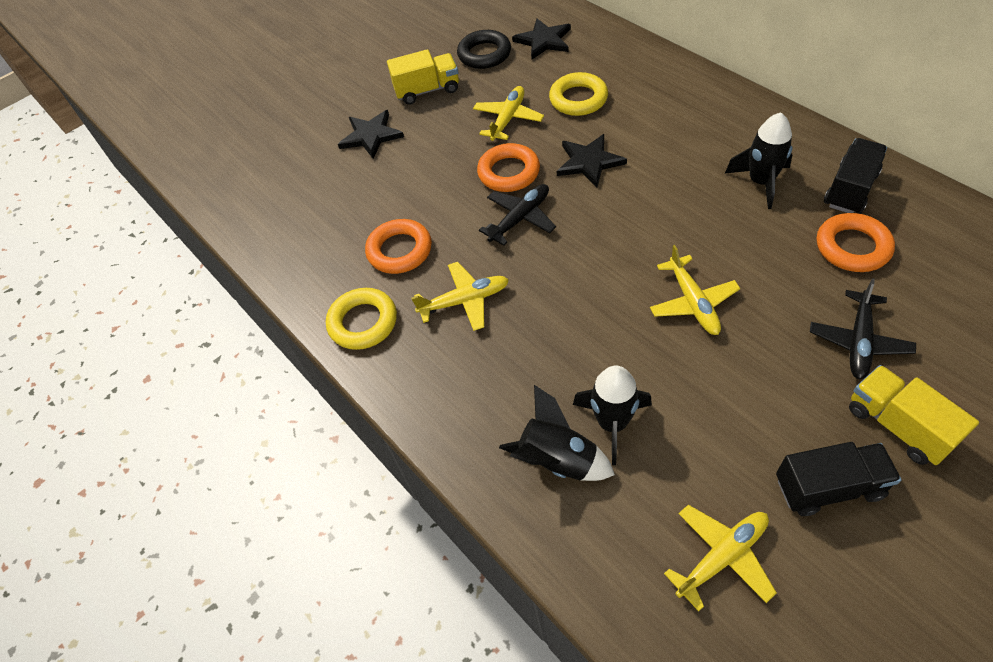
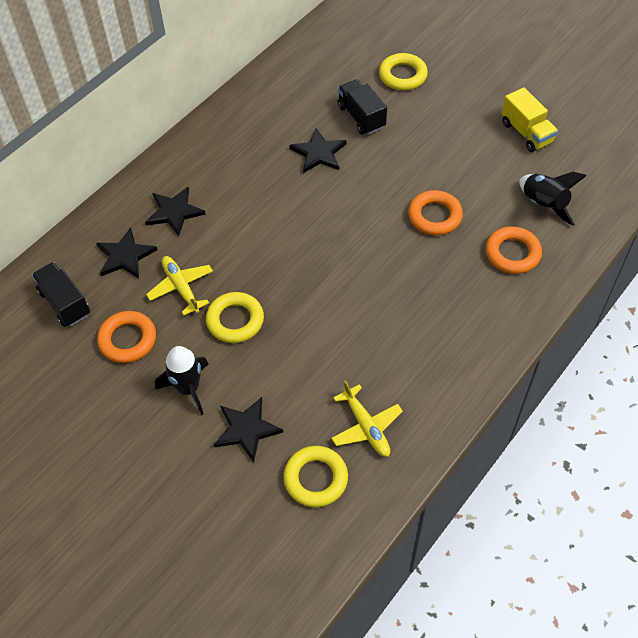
black plane: 2 -> 0
black ring: 1 -> 0
black rocket: 3 -> 2
black star: 3 -> 4
yellow plane: 4 -> 2
yellow ring: 2 -> 3
yellow truck: 2 -> 1

